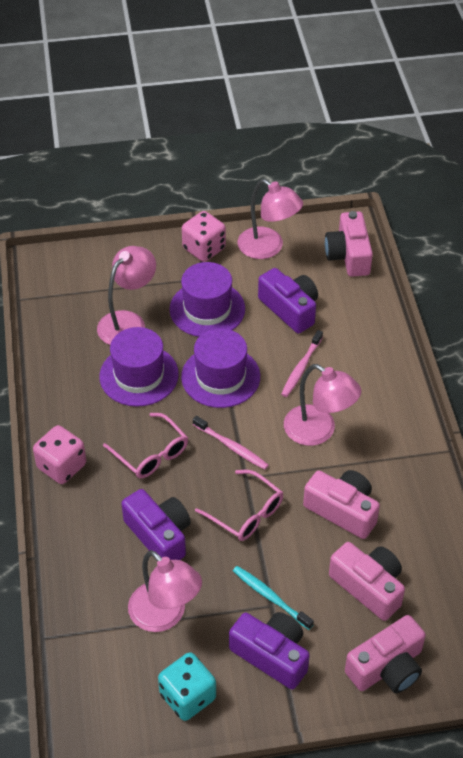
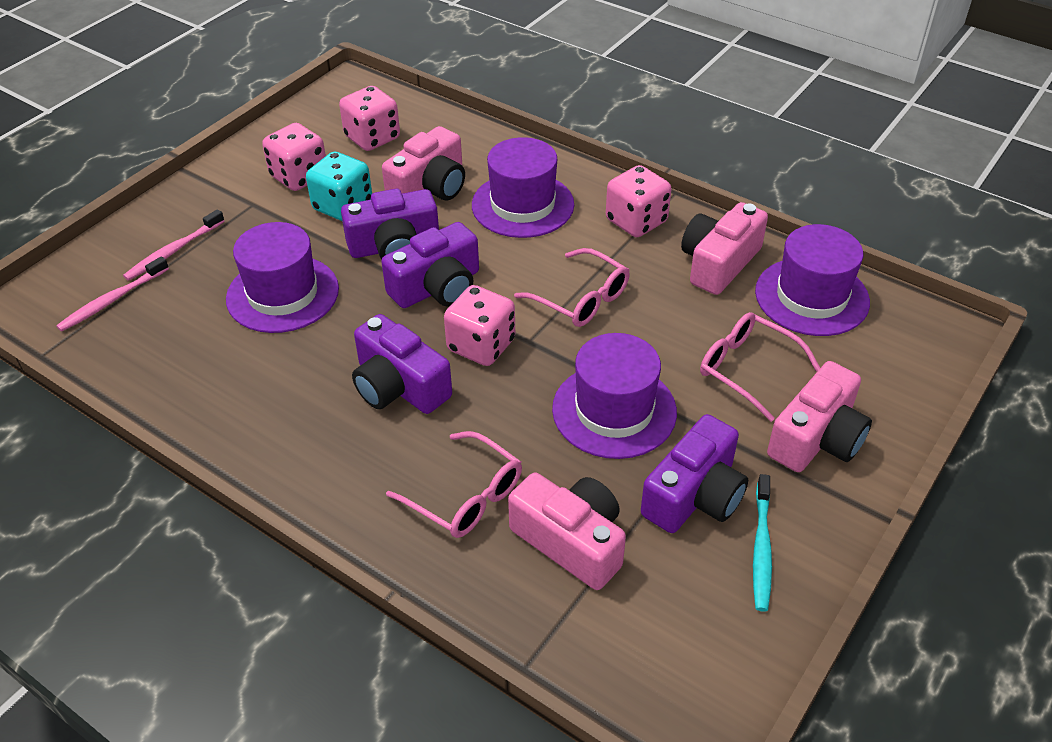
pink dice: 2 -> 4
pink glasses: 2 -> 3
pink lamp: 4 -> 0
purple camera: 3 -> 4
purple hat: 3 -> 4

